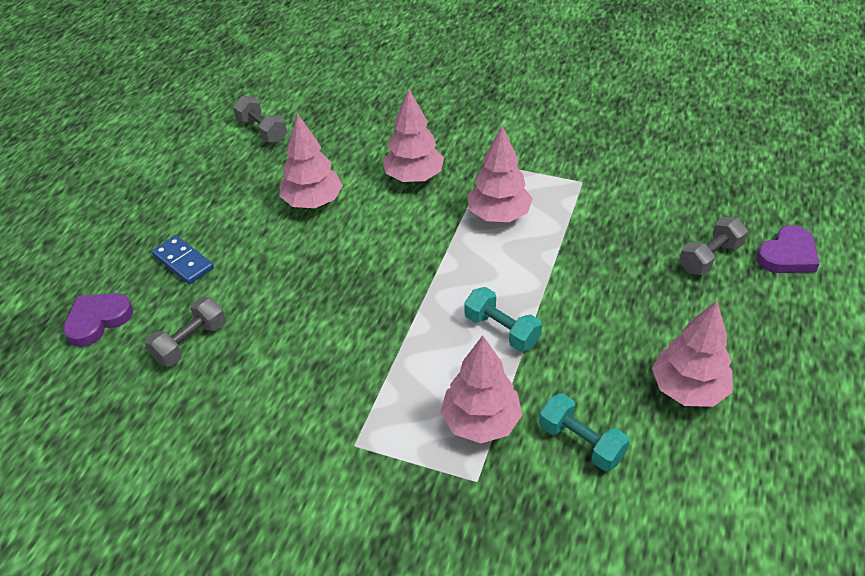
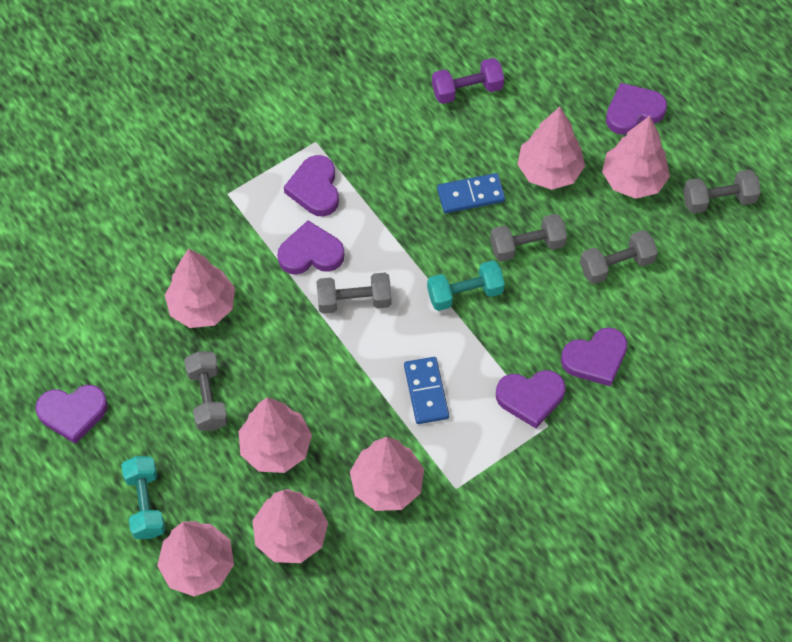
blue domino: 1 -> 2
grey dumbbell: 3 -> 5
pink tree: 5 -> 7
purple dumbbell: 0 -> 1
purple heart: 2 -> 6

